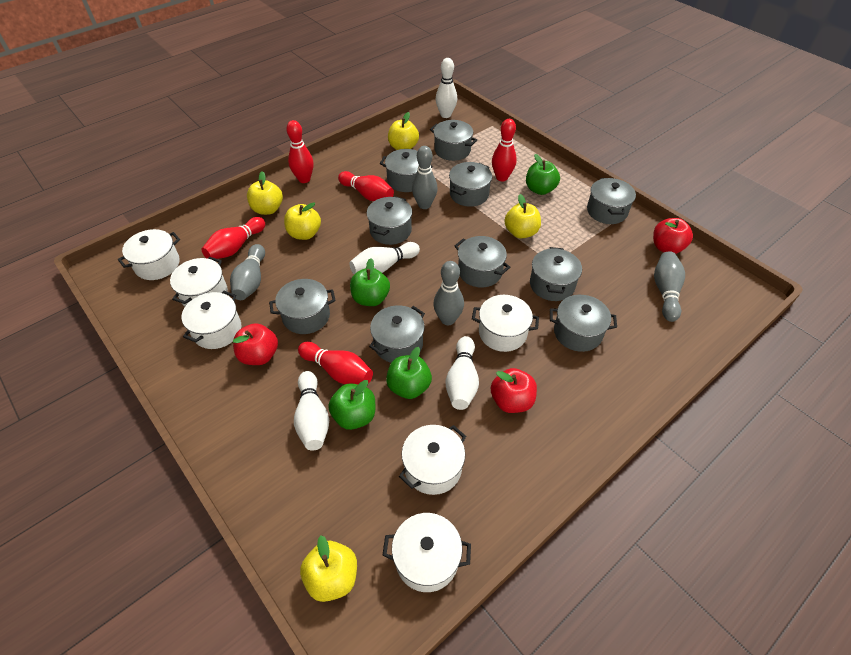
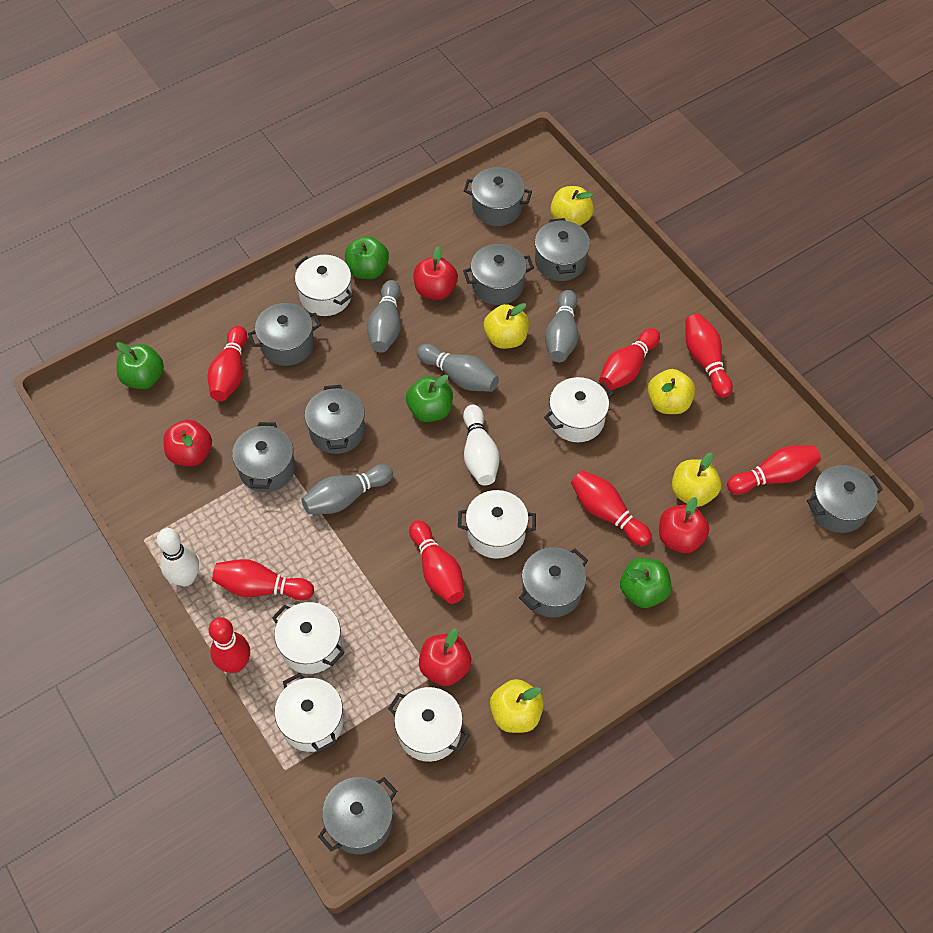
grey pot: 10 -> 9
red apple: 3 -> 4
red bowling pin: 5 -> 8
white bowling pin: 4 -> 2

